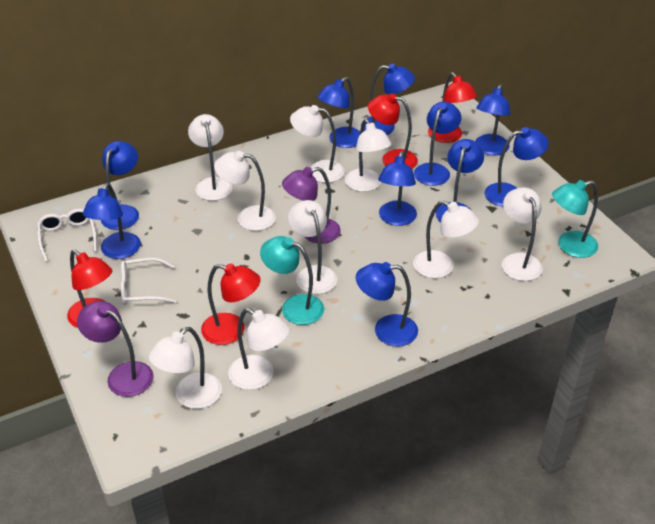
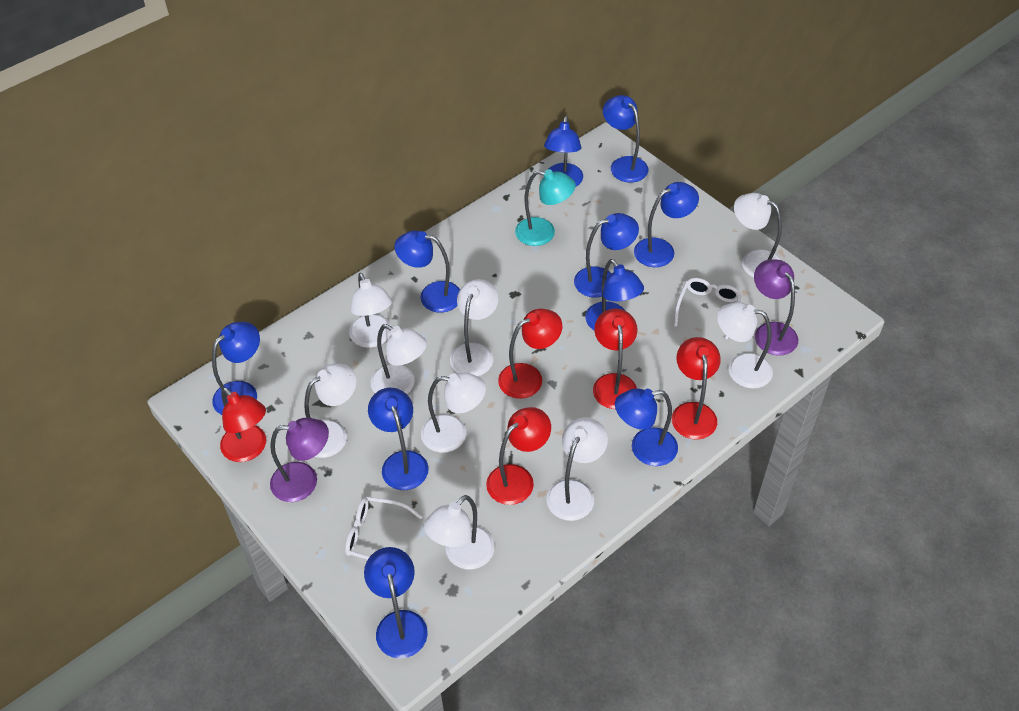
red lamp: 4 -> 5
turquoise lamp: 2 -> 1

